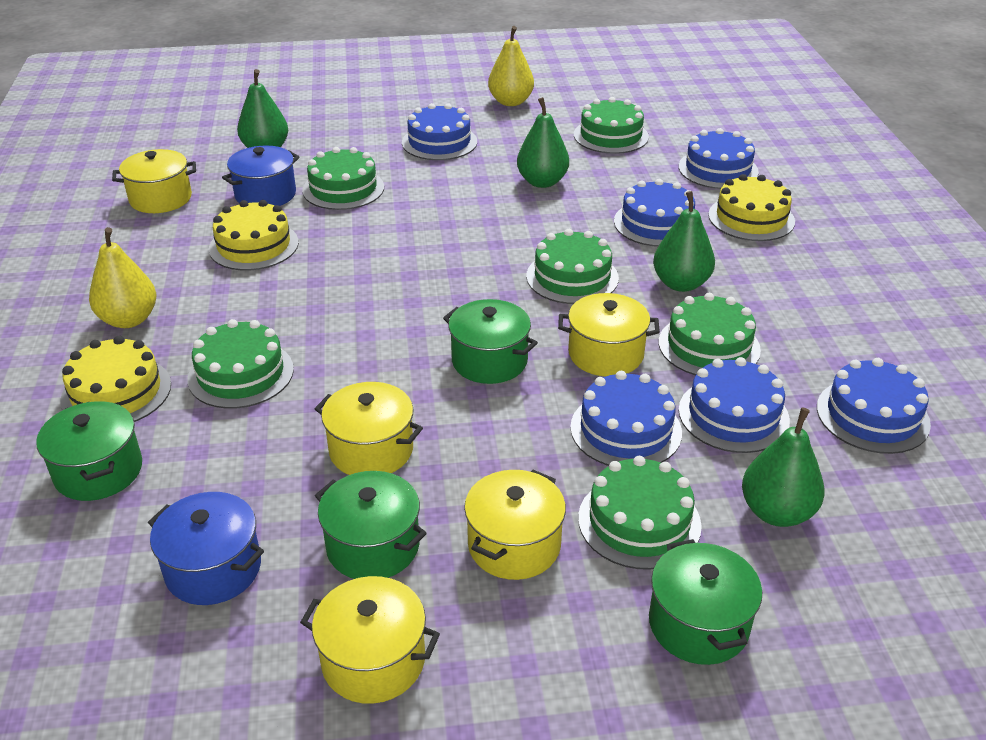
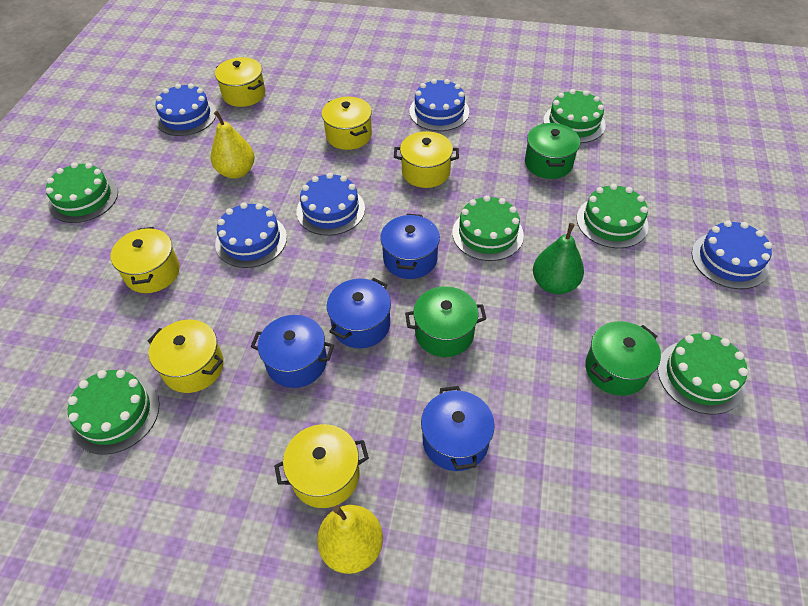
blue cake: 6 -> 5
blue pot: 2 -> 4
green pear: 4 -> 1
green pot: 4 -> 3
yellow cake: 3 -> 0
yellow pot: 5 -> 6

